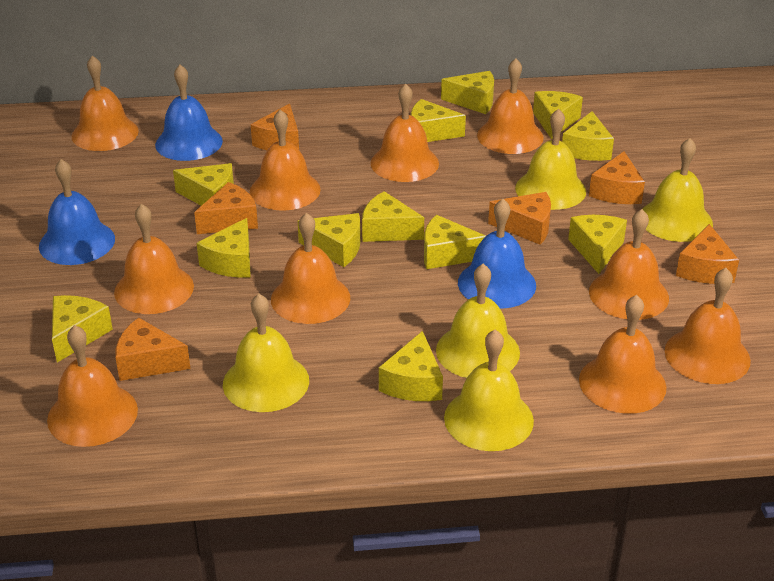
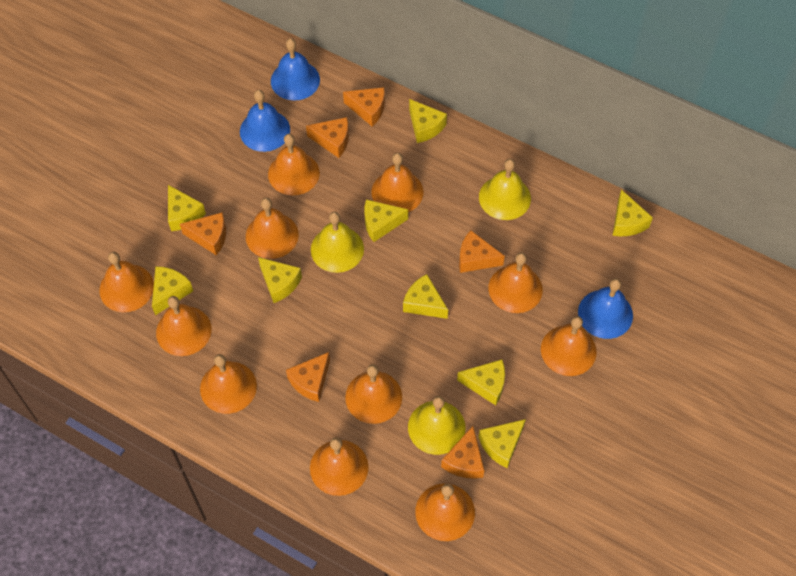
orange bell: 10 -> 11
yellow bell: 5 -> 3
yellow cheese: 12 -> 9

